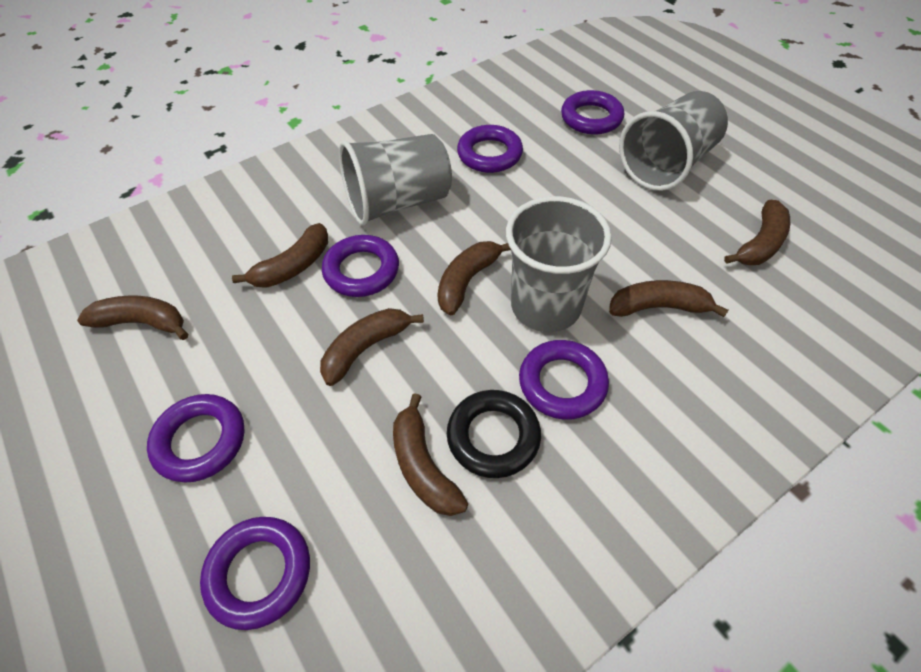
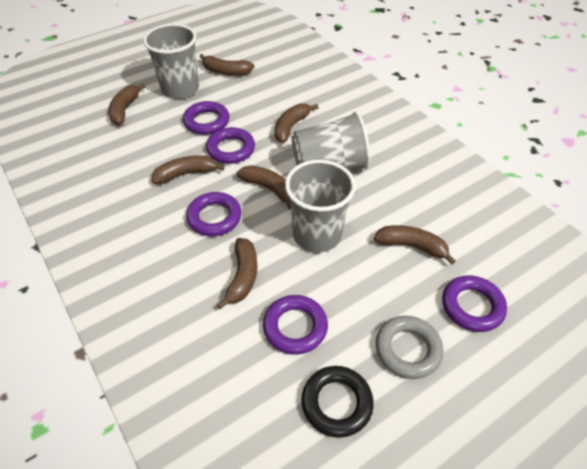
grey ring: 0 -> 1
purple ring: 6 -> 5

